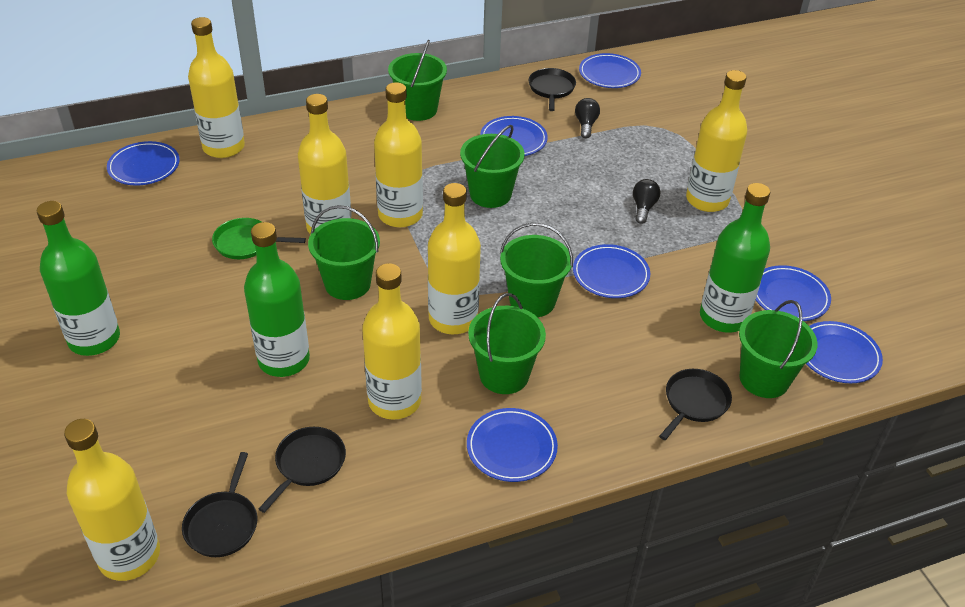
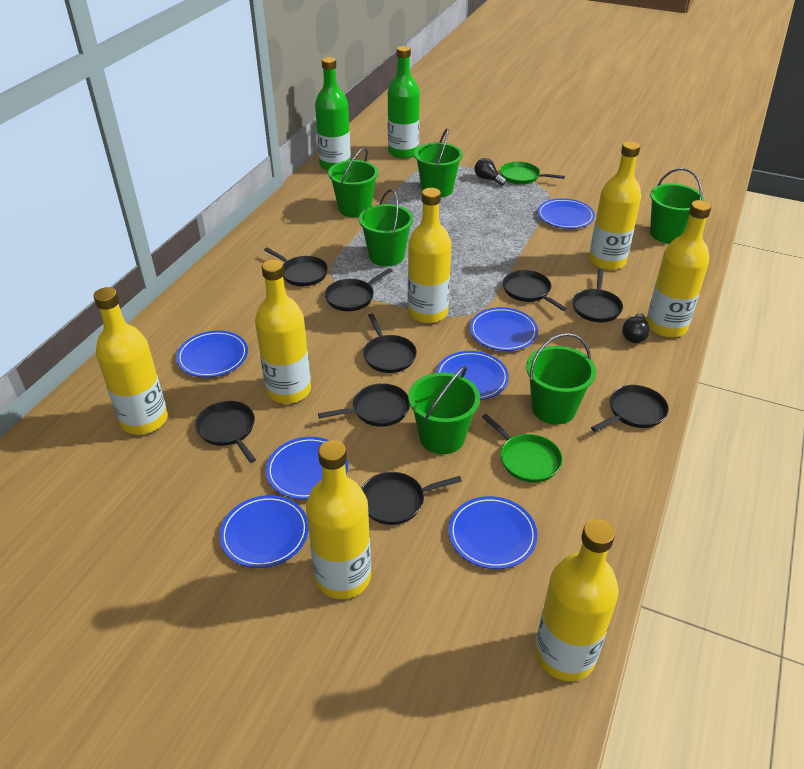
black pan: 4 -> 9
green bottle: 3 -> 2
green pan: 1 -> 2

